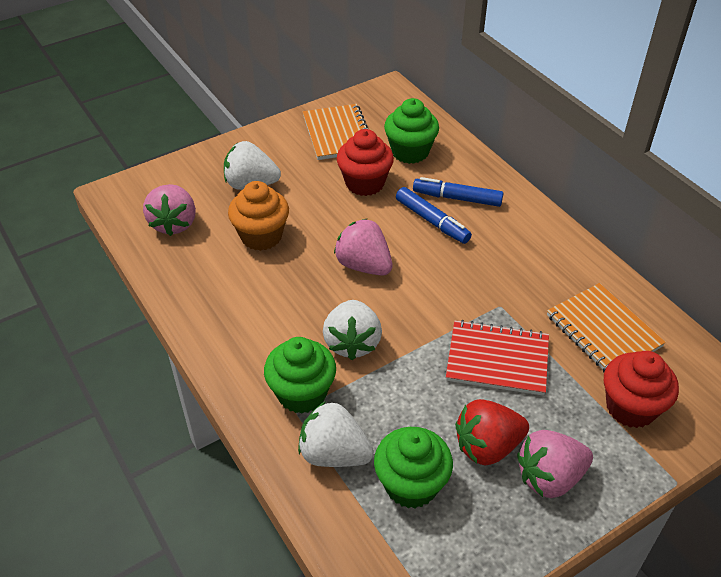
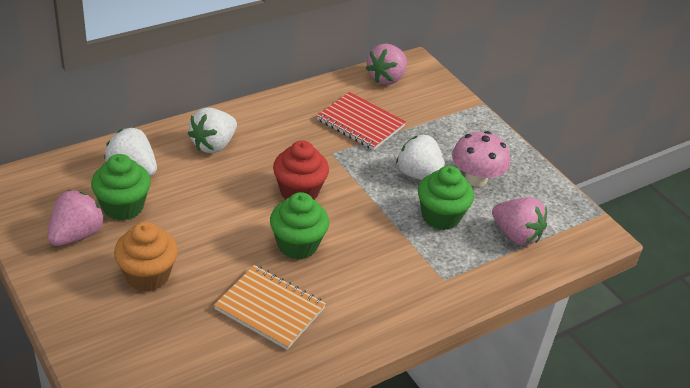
blue marker: 2 -> 0
orange notebook: 2 -> 1
pink mushroom: 0 -> 1
red cupcake: 2 -> 1
red strawberry: 1 -> 0

